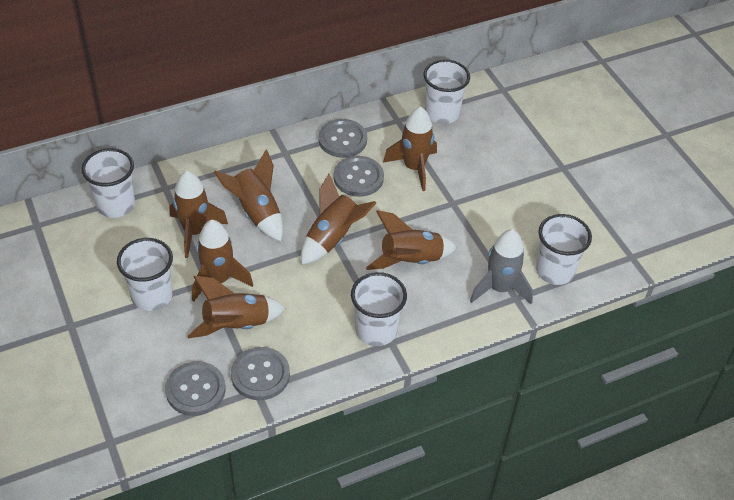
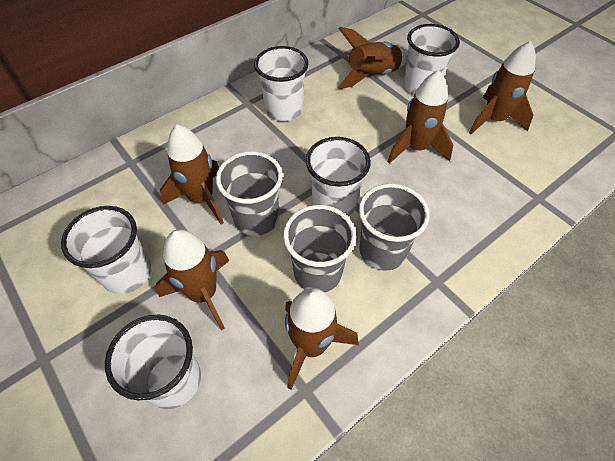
brown rocket: 7 -> 6
grey button: 4 -> 0
grey cup: 0 -> 3
grey rocket: 1 -> 0

